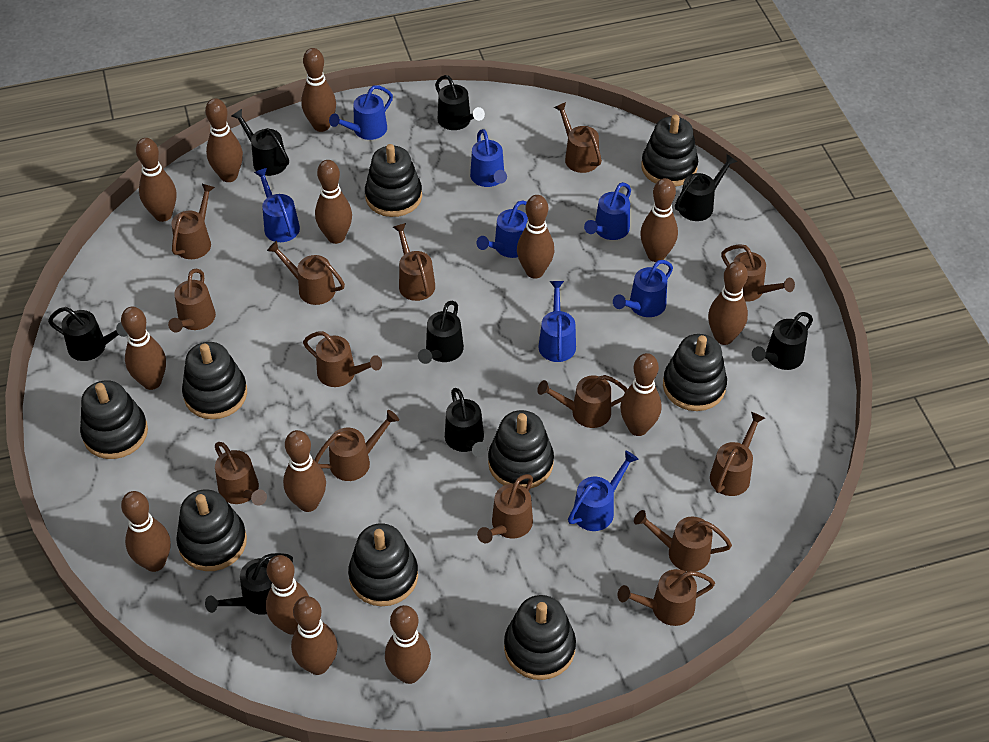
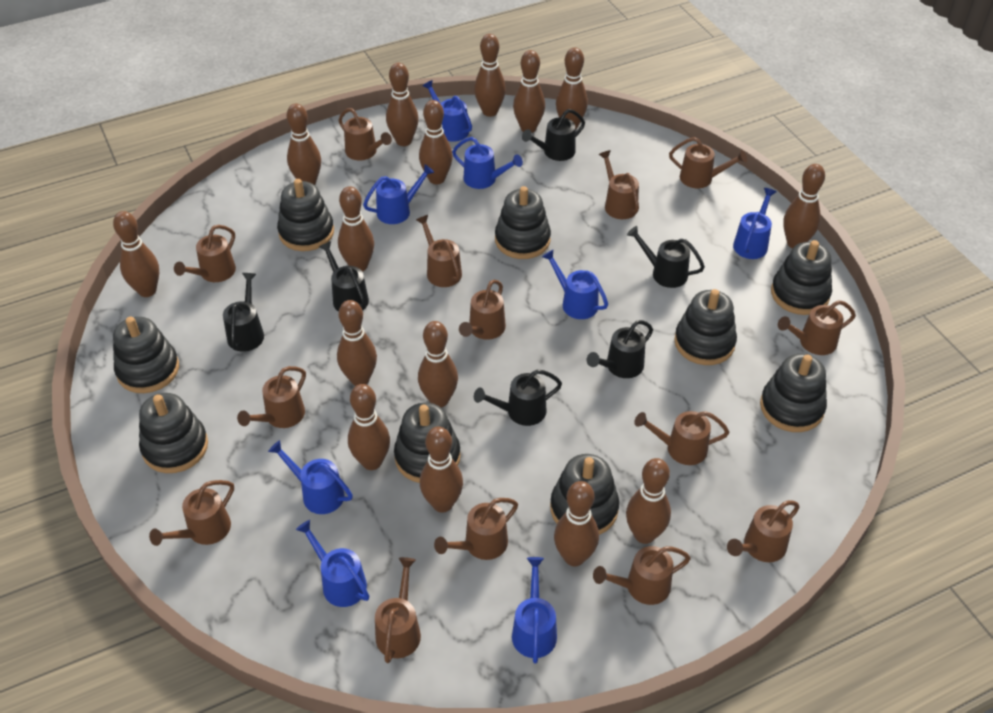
black watering can: 8 -> 6
brown bowling pin: 14 -> 15

